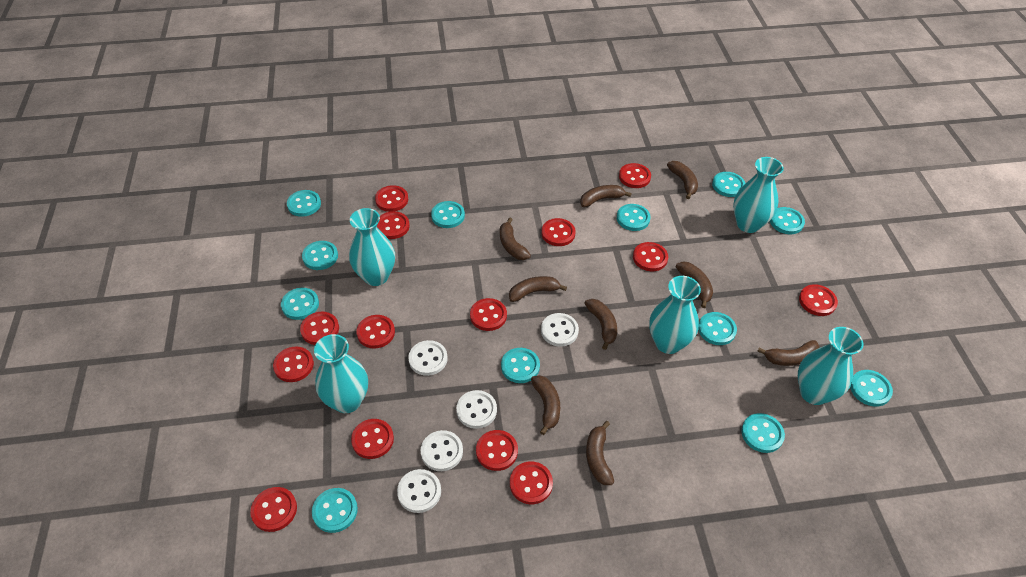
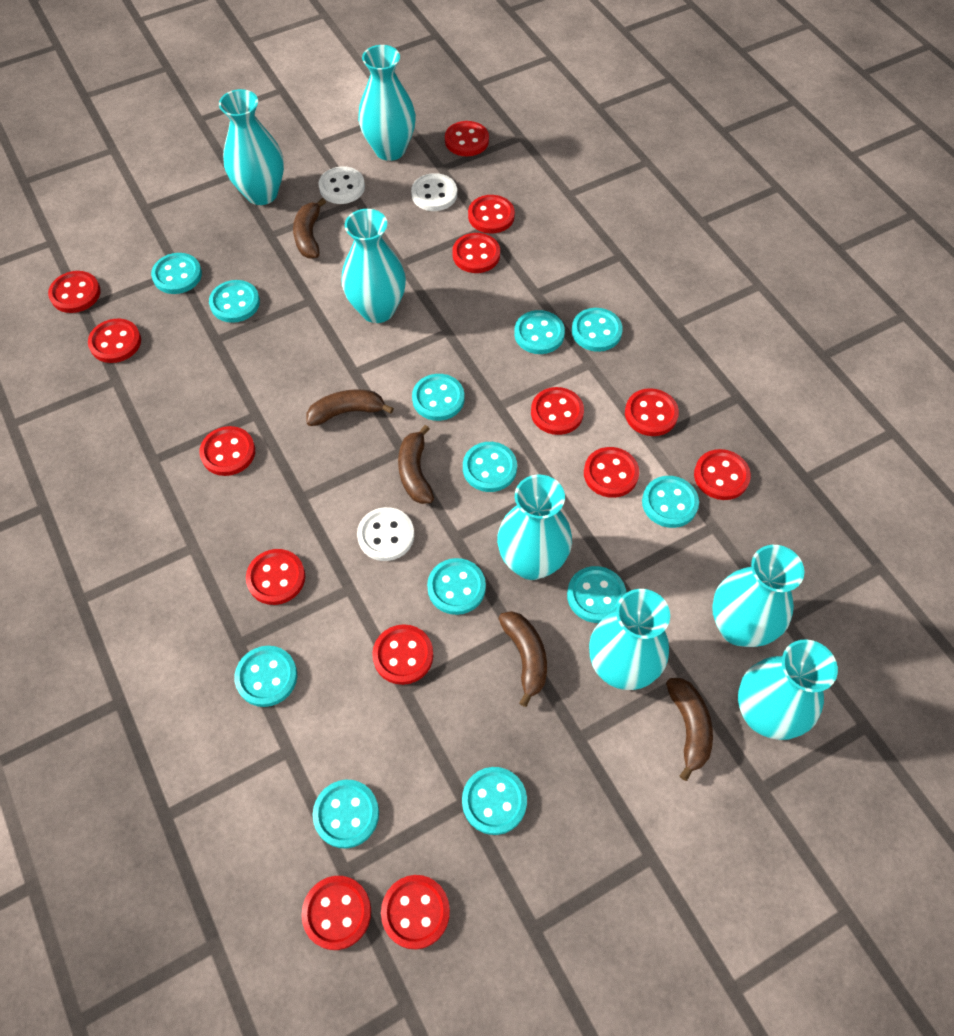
brown banana: 9 -> 5
turquoise vase: 5 -> 7
white button: 5 -> 3

